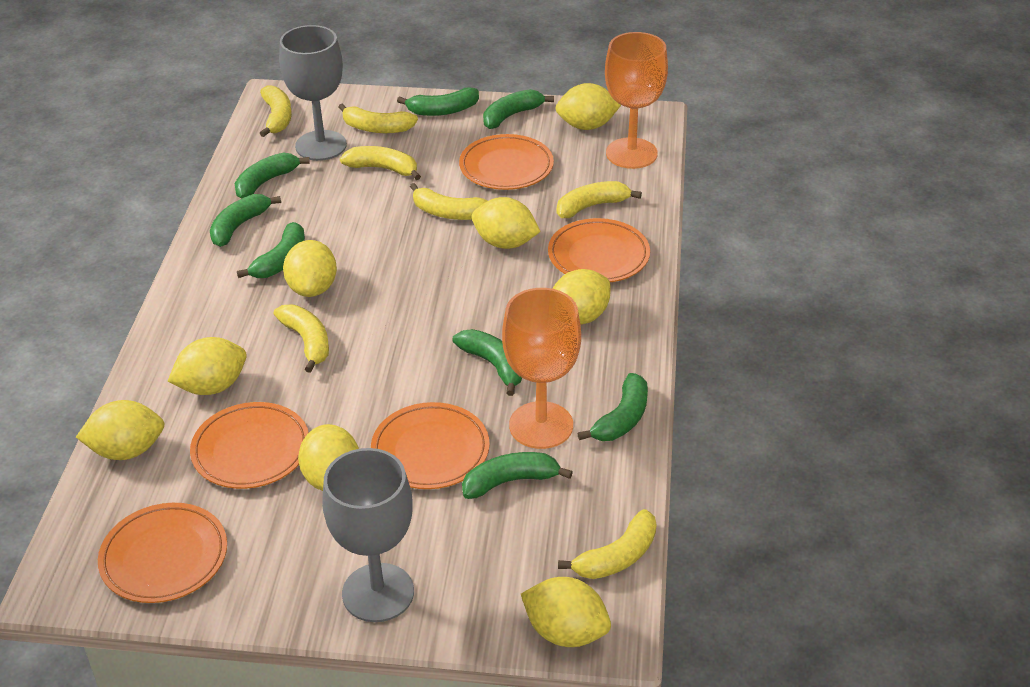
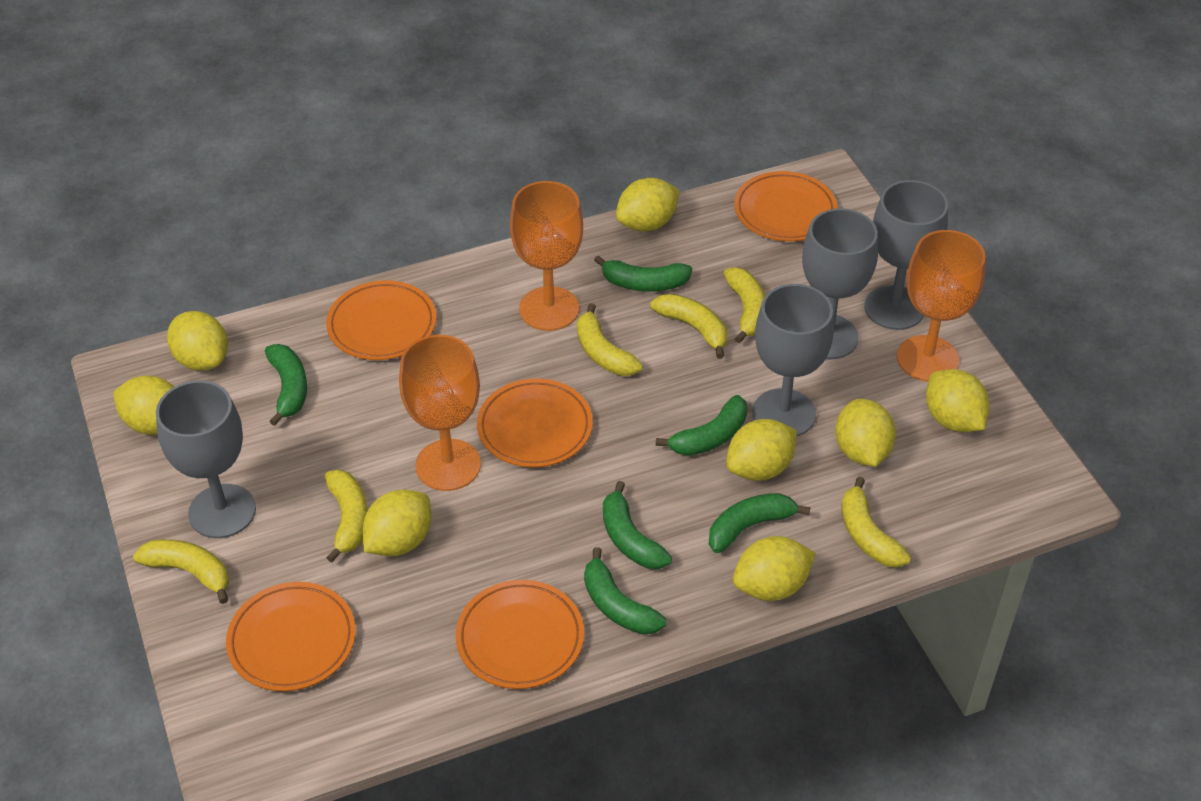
green banana: 8 -> 6
grey goblet: 2 -> 4
orange goblet: 2 -> 3
yellow banana: 7 -> 6

